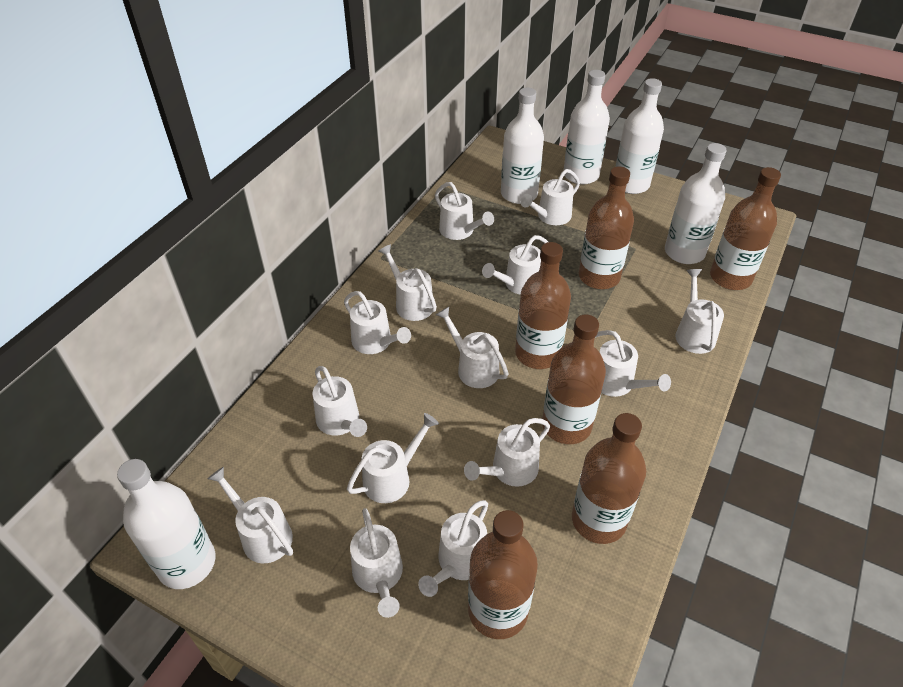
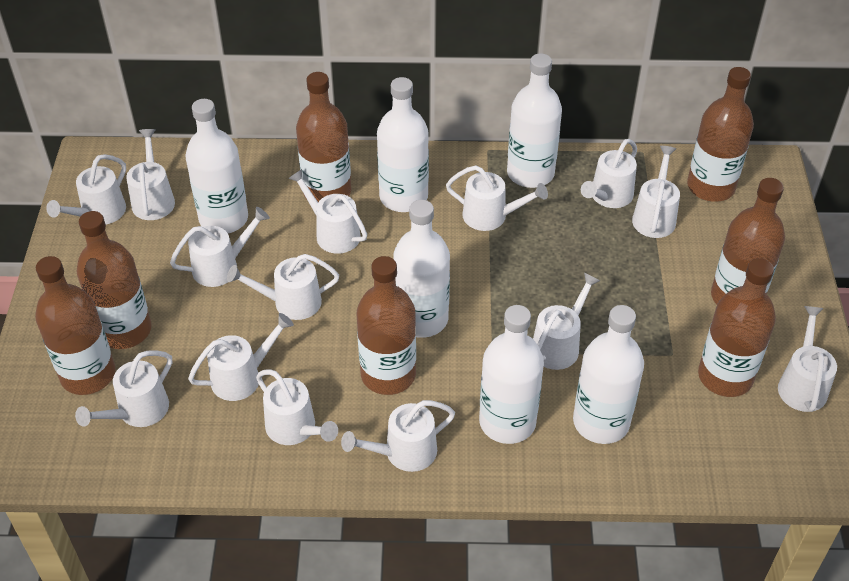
brown bottle: 6 -> 7
white bottle: 5 -> 6

